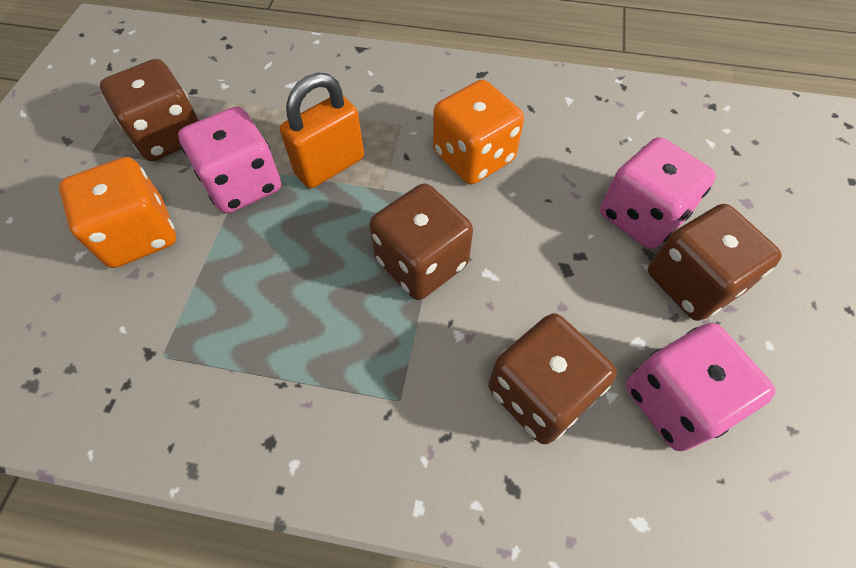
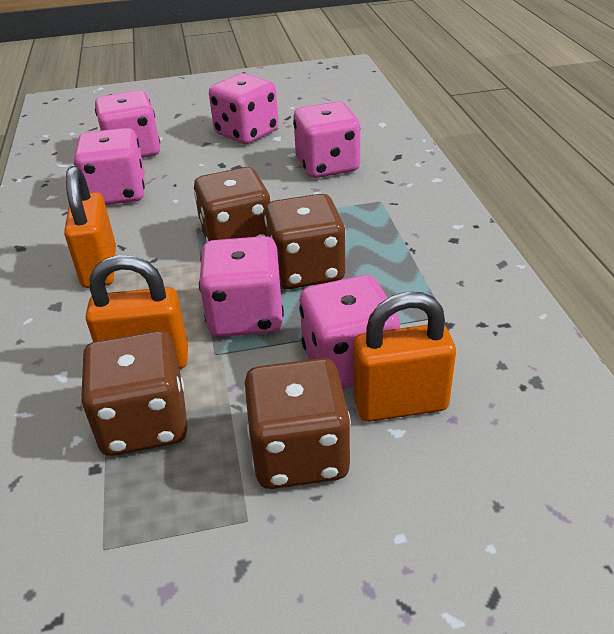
orange dice: 2 -> 0
orange padlock: 1 -> 3
pink dice: 3 -> 6

